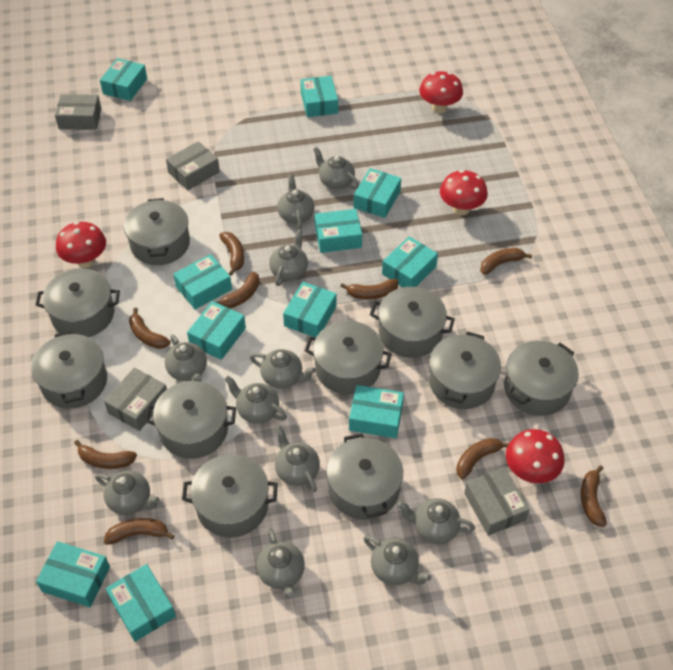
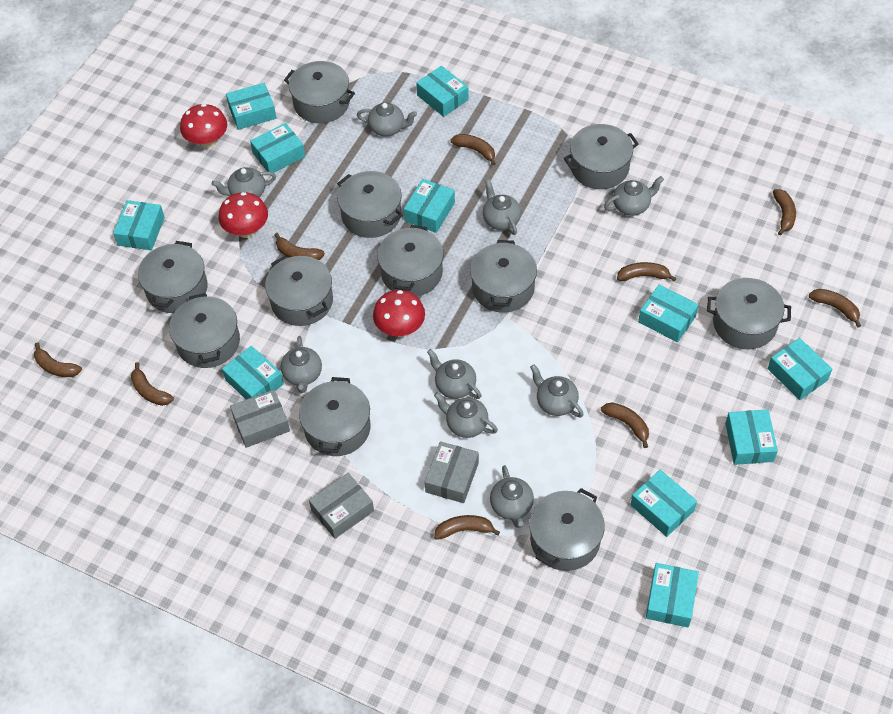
grey box: 4 -> 3
grey pot: 10 -> 11
grey teapot: 11 -> 9
red mushroom: 4 -> 3

